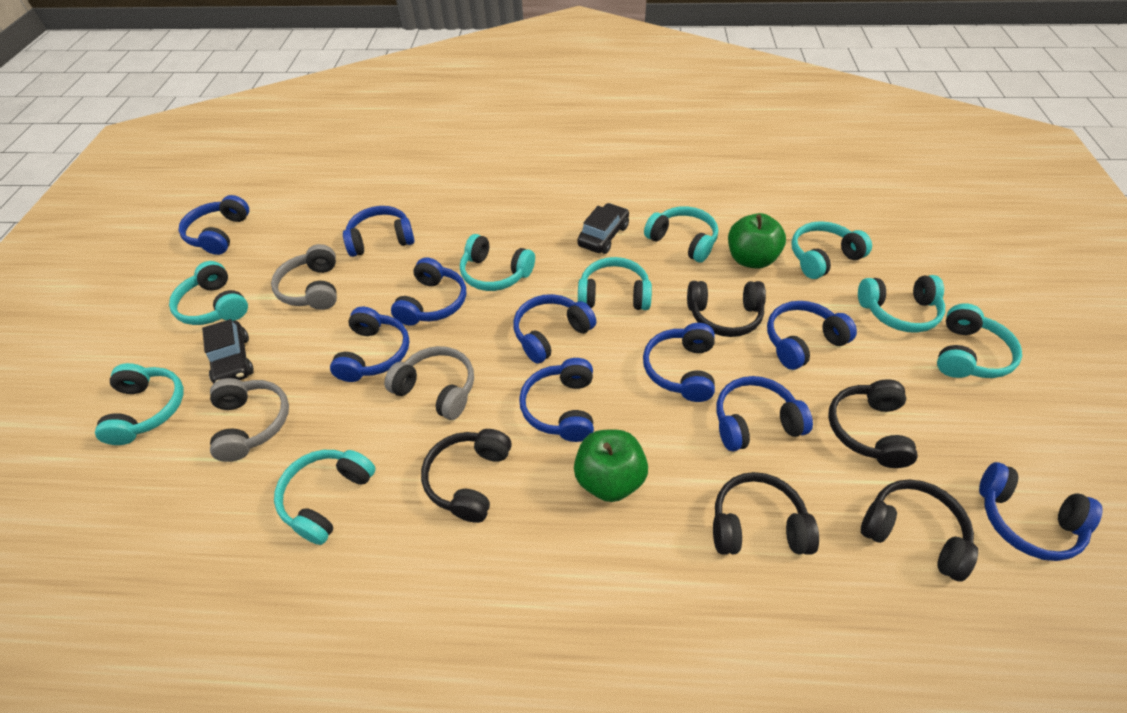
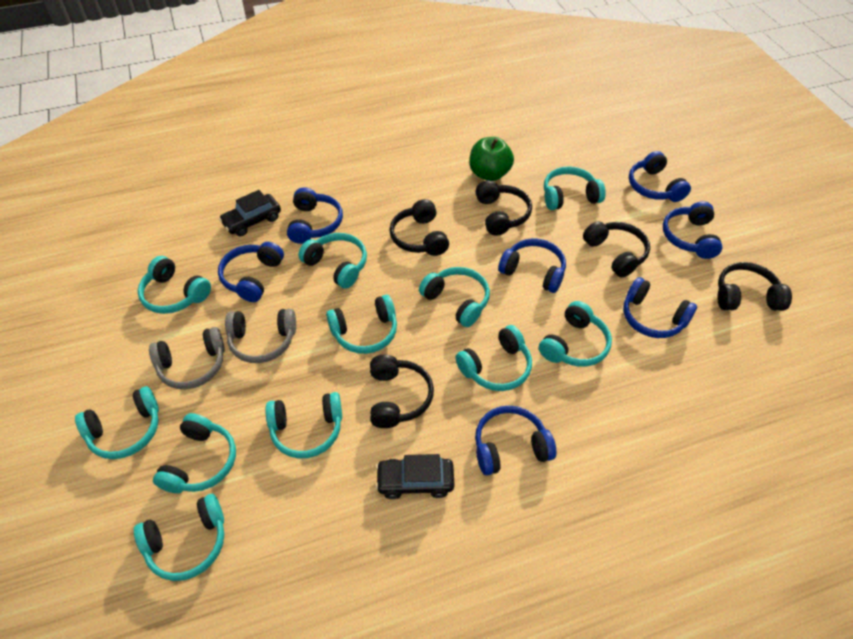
blue headphones: 10 -> 7
green apple: 2 -> 1
grey headphones: 3 -> 2
turquoise headphones: 9 -> 11

